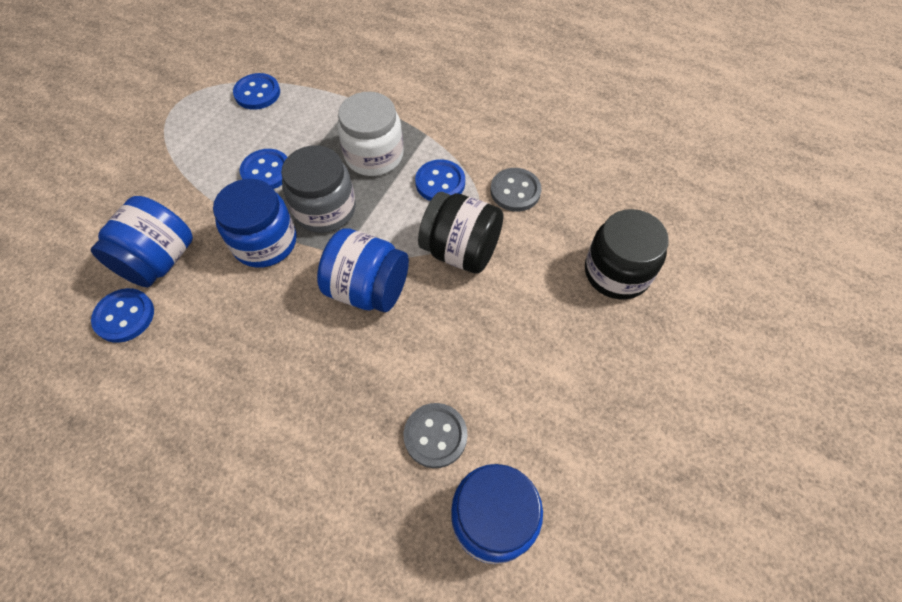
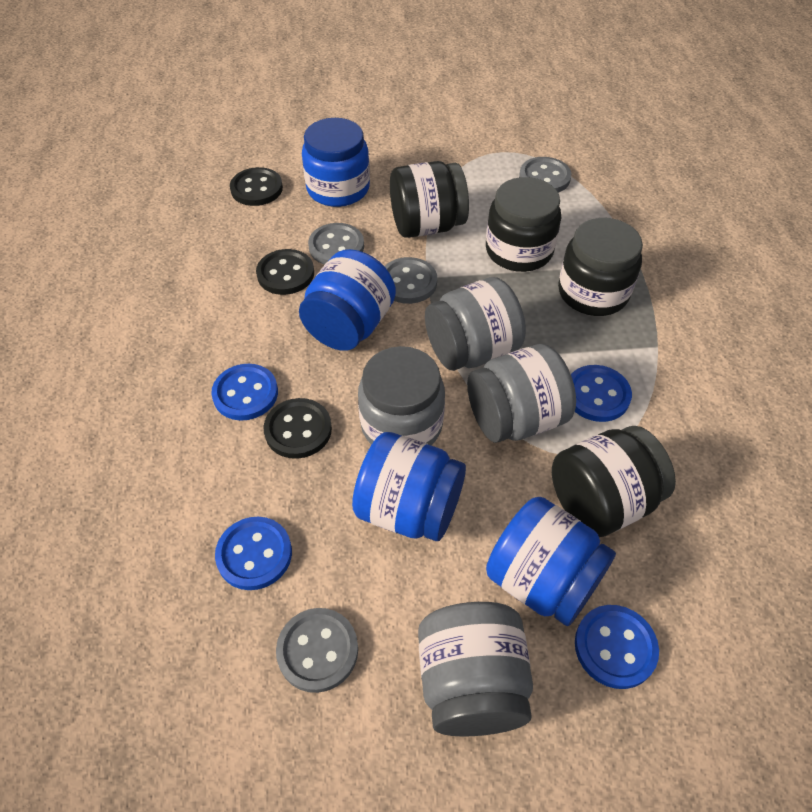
black button: 0 -> 3
black jar: 2 -> 4
grey button: 2 -> 4
grey jar: 1 -> 4
white jar: 1 -> 0

